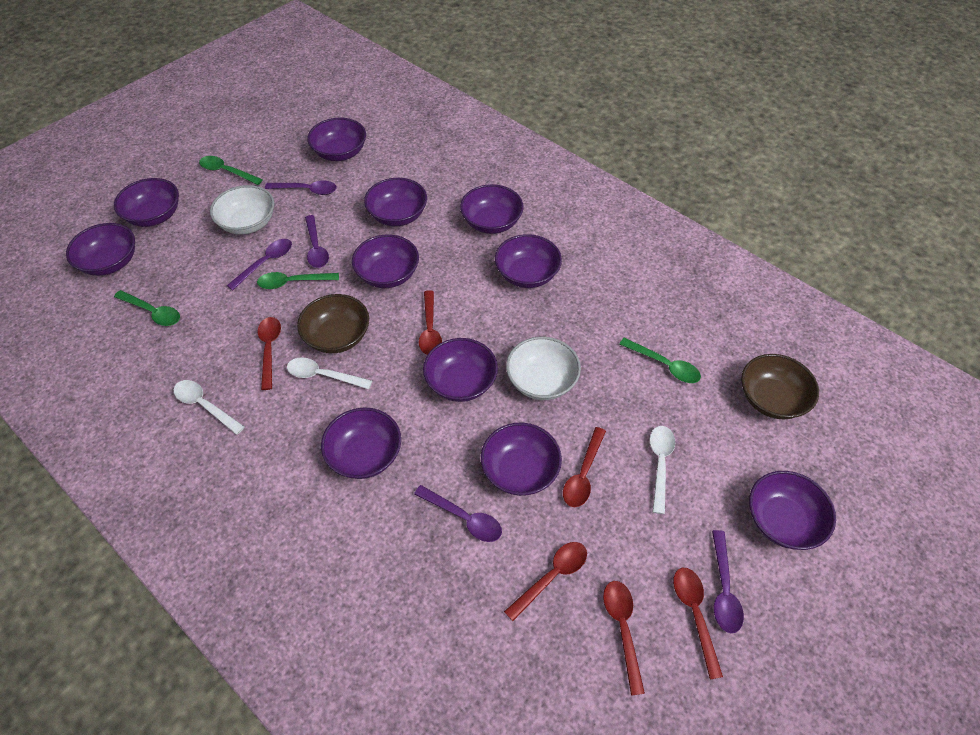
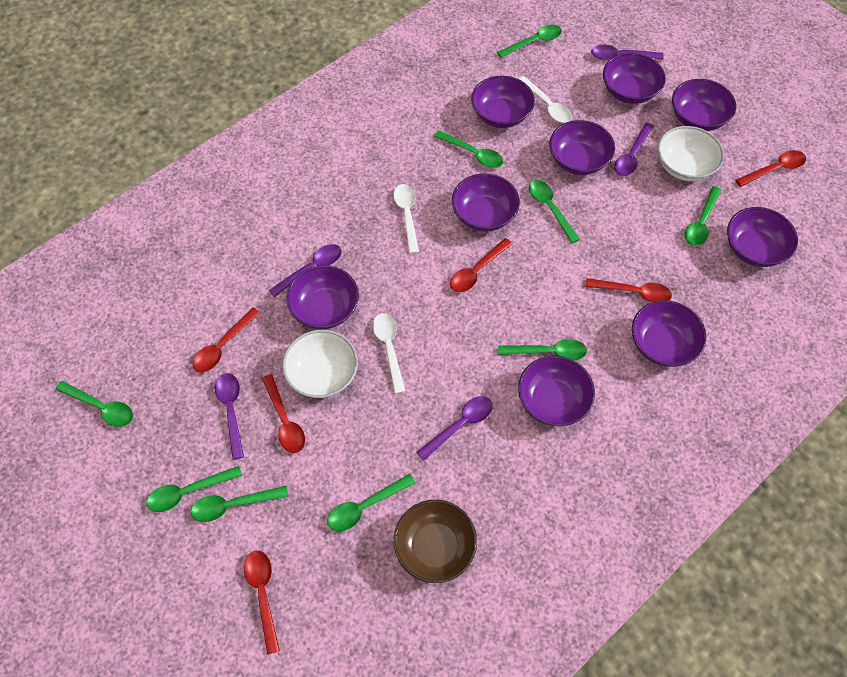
brown bowl: 2 -> 1
green spoon: 4 -> 9
purple bowl: 11 -> 9

